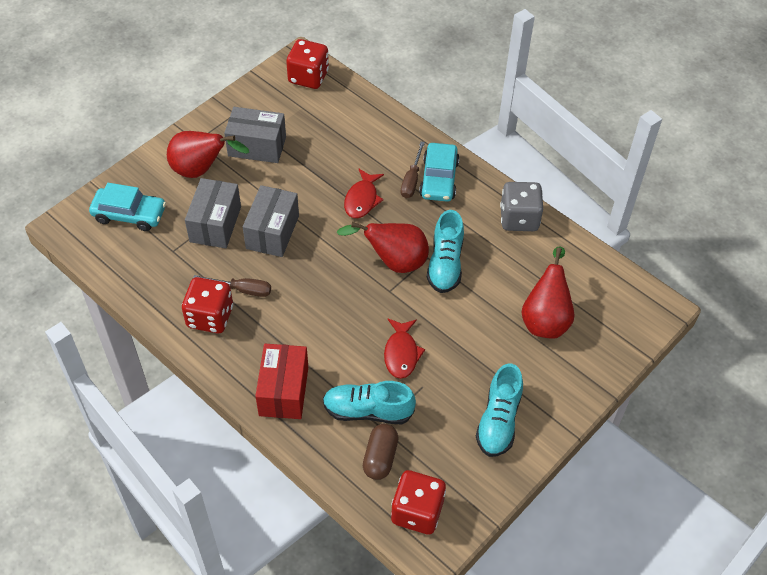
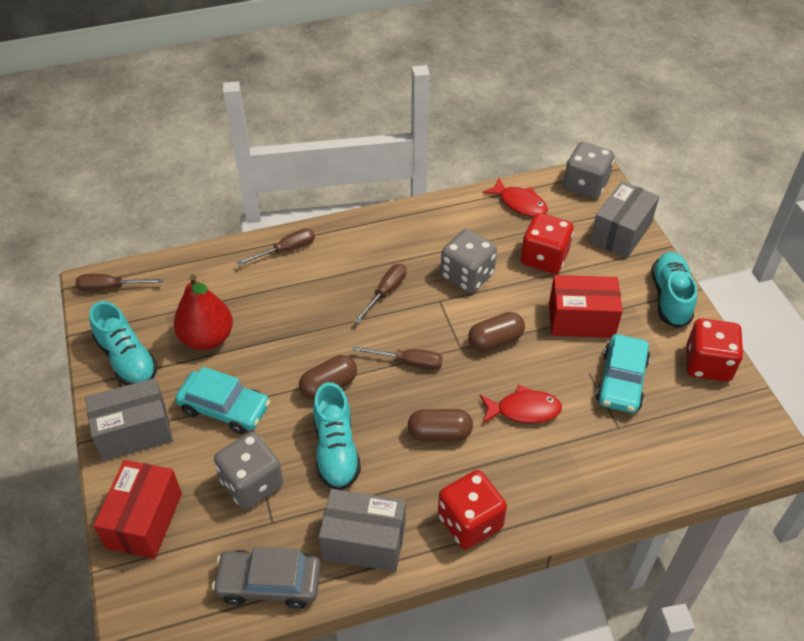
brown capsule: 1 -> 3
brown screwdriver: 2 -> 4
grey car: 0 -> 1
grey dice: 1 -> 3
red box: 1 -> 2
red pear: 3 -> 1

